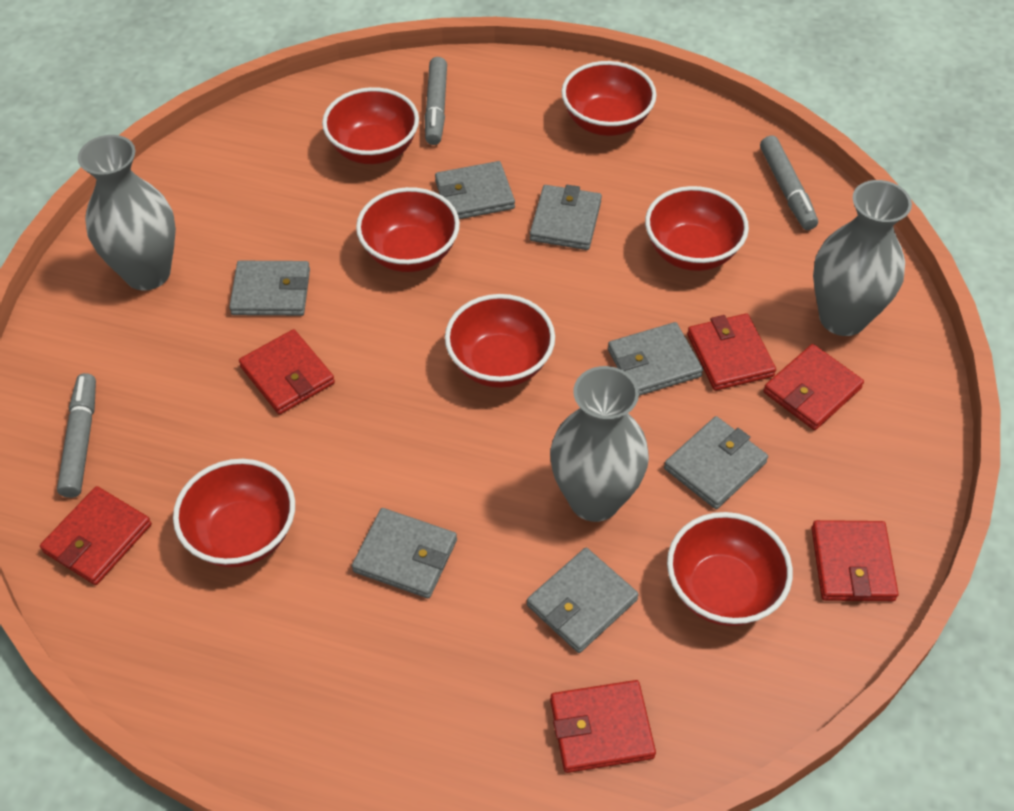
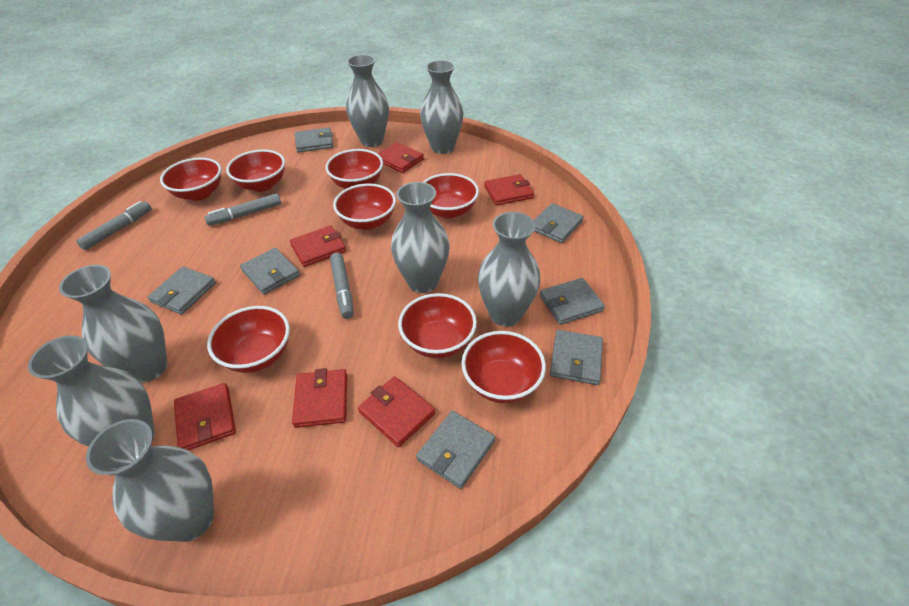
grey vase: 3 -> 7
red bowl: 7 -> 8

